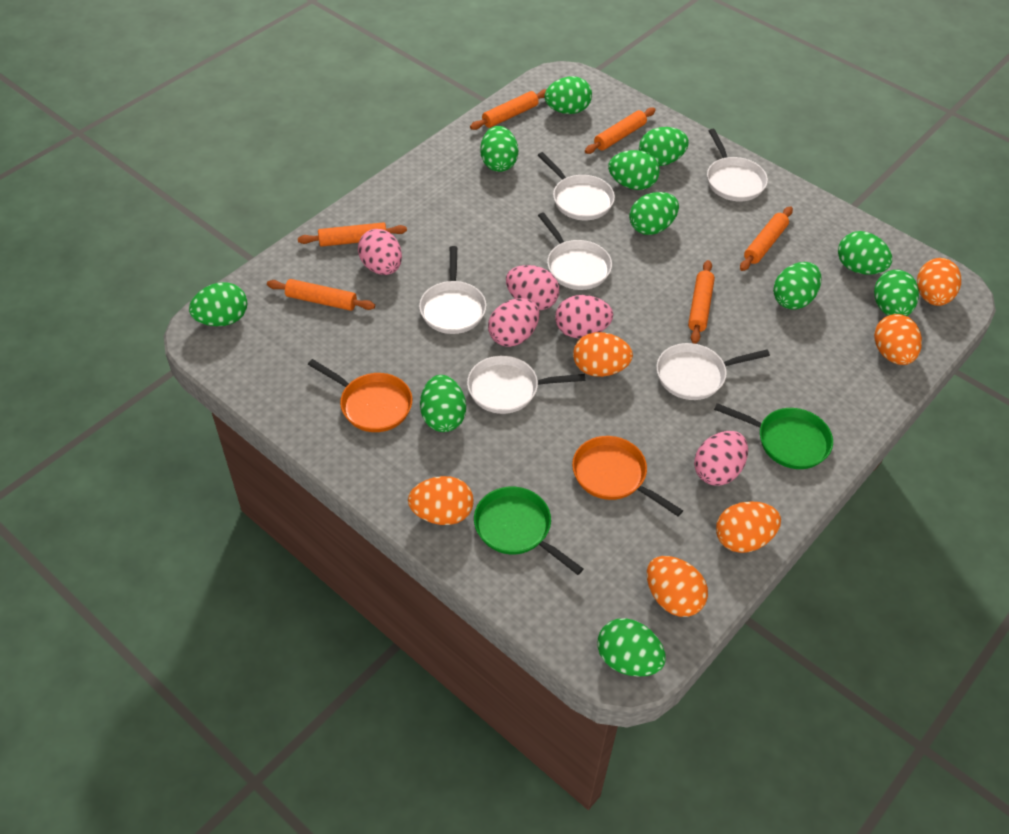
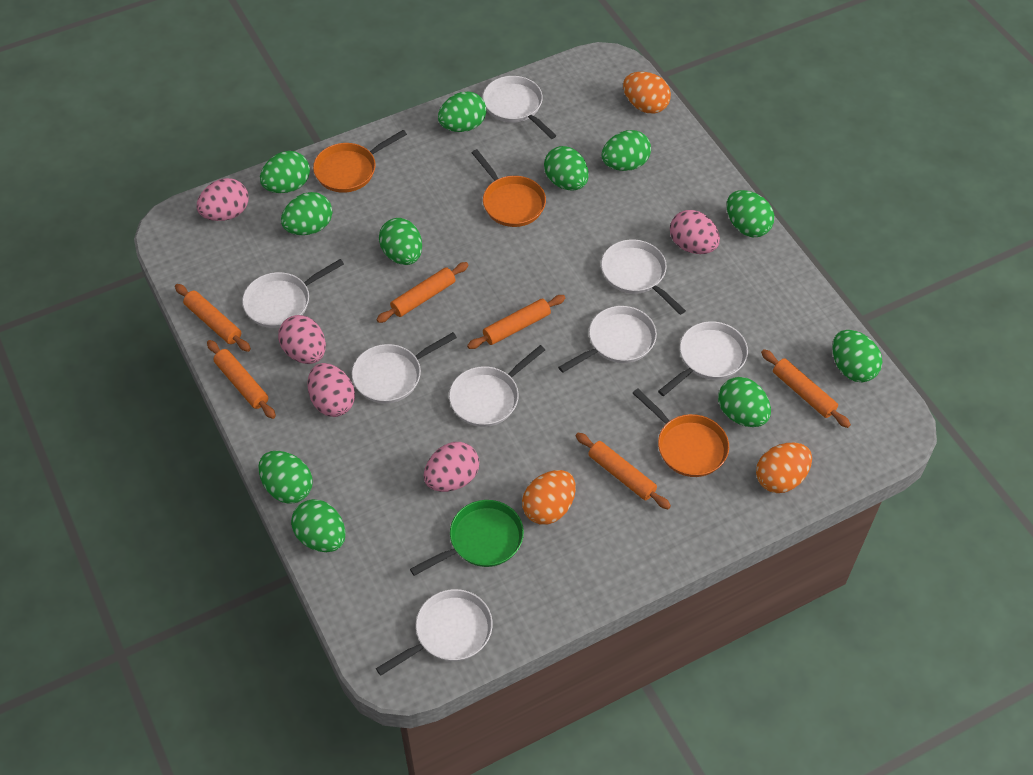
green pan: 2 -> 1
orange egg: 6 -> 3
orange pan: 2 -> 3
white pan: 6 -> 8

